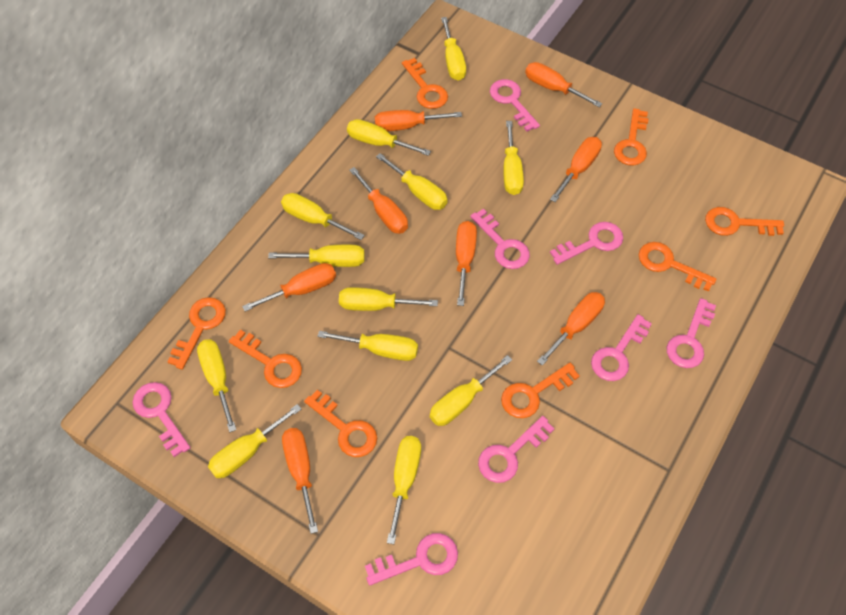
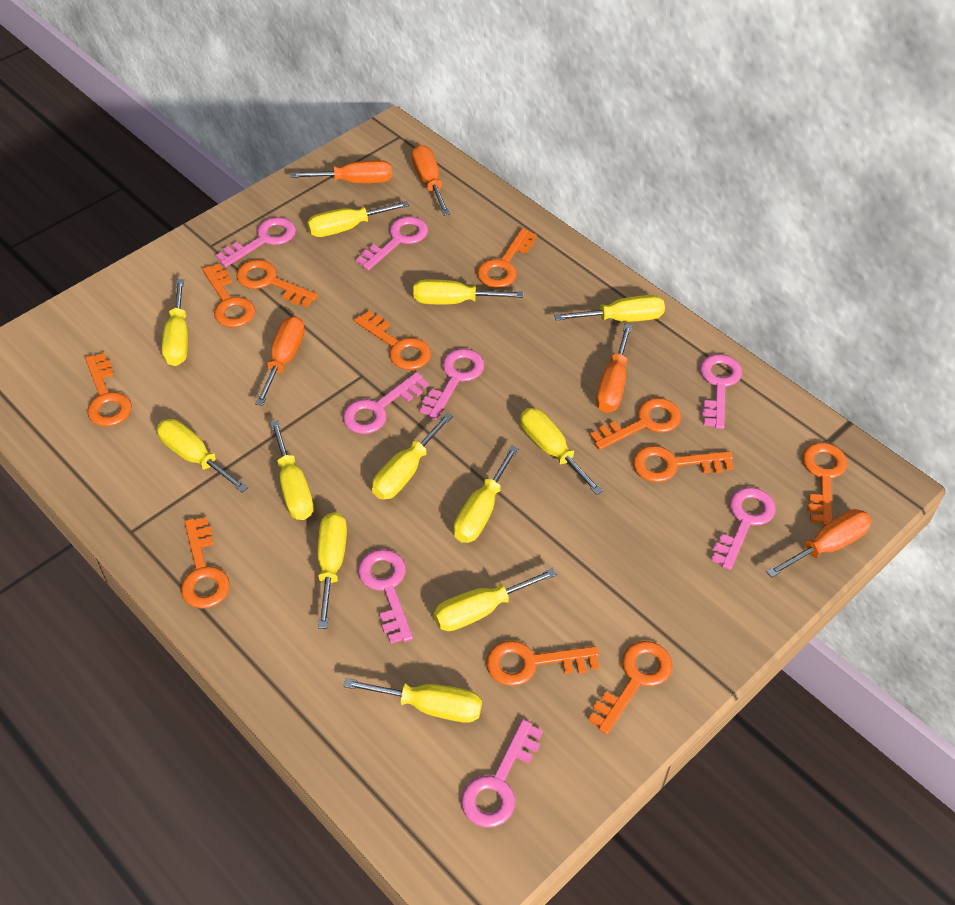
orange key: 8 -> 11
orange screwdriver: 8 -> 5

